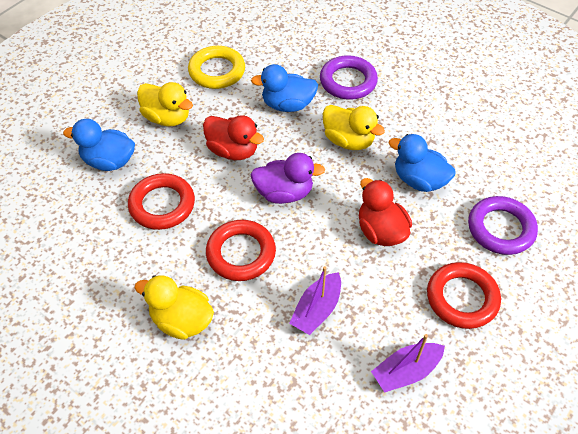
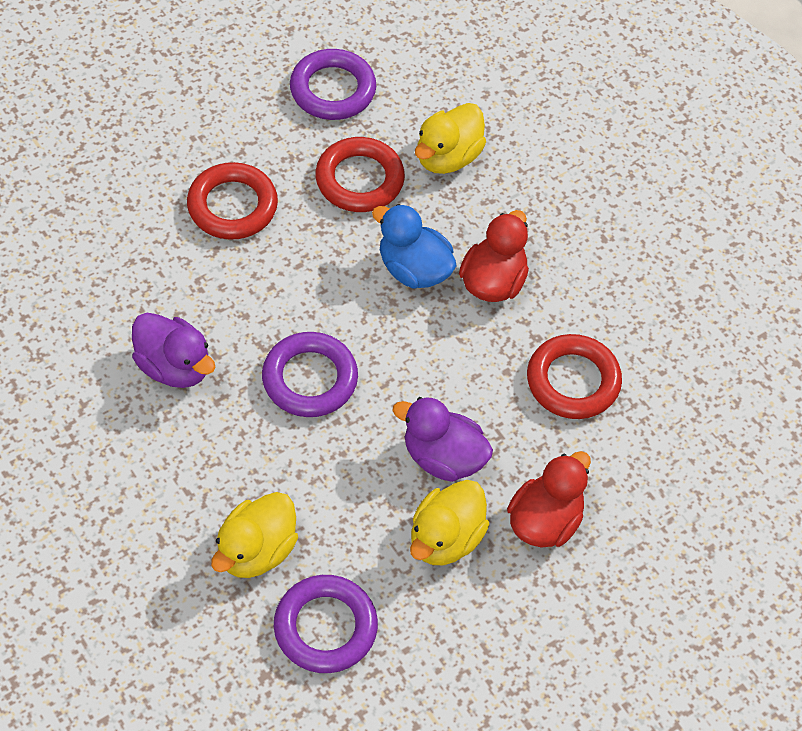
blue duck: 3 -> 1
purple boat: 2 -> 0
purple duck: 1 -> 2
purple ring: 2 -> 3
yellow ring: 1 -> 0

